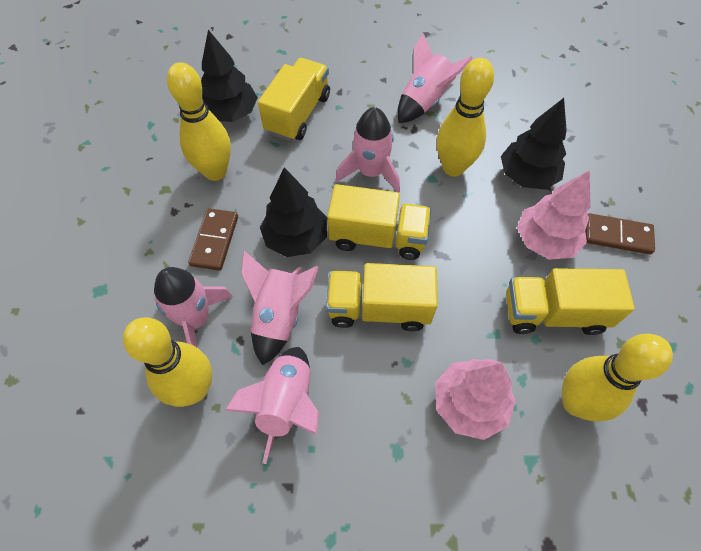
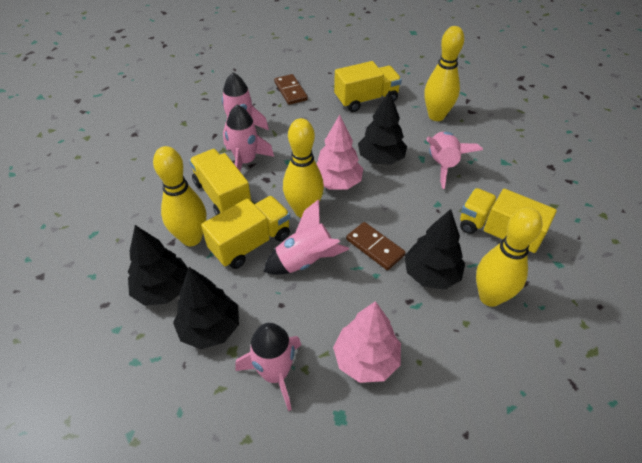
black tree: 3 -> 4

